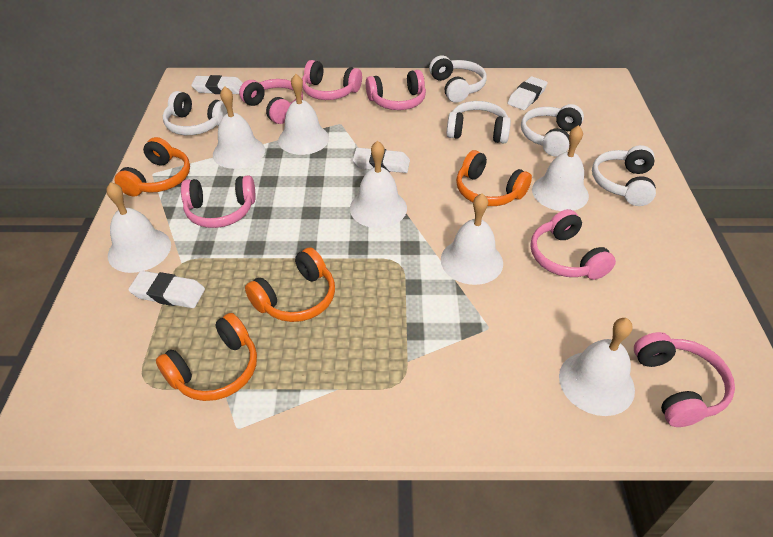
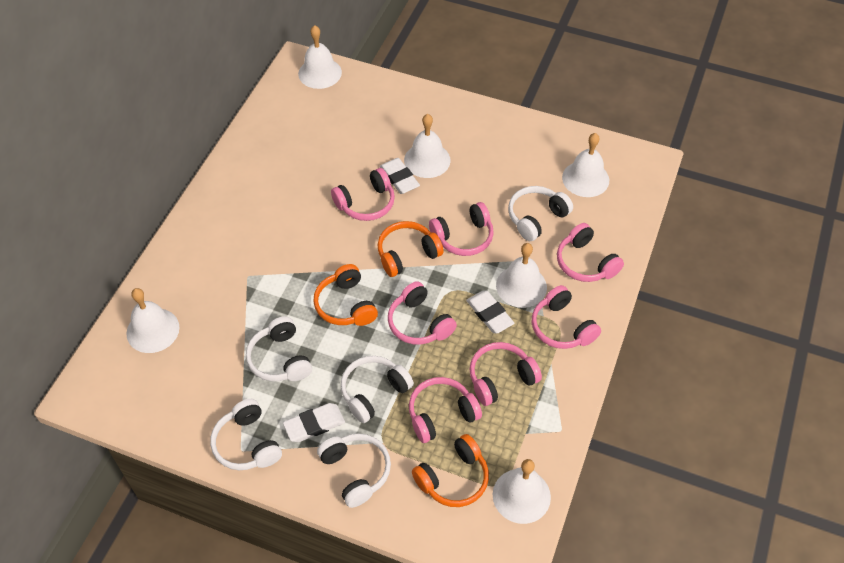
orange headphones: 4 -> 3
pink headphones: 6 -> 7
white bell: 7 -> 6
white eraser: 4 -> 3

